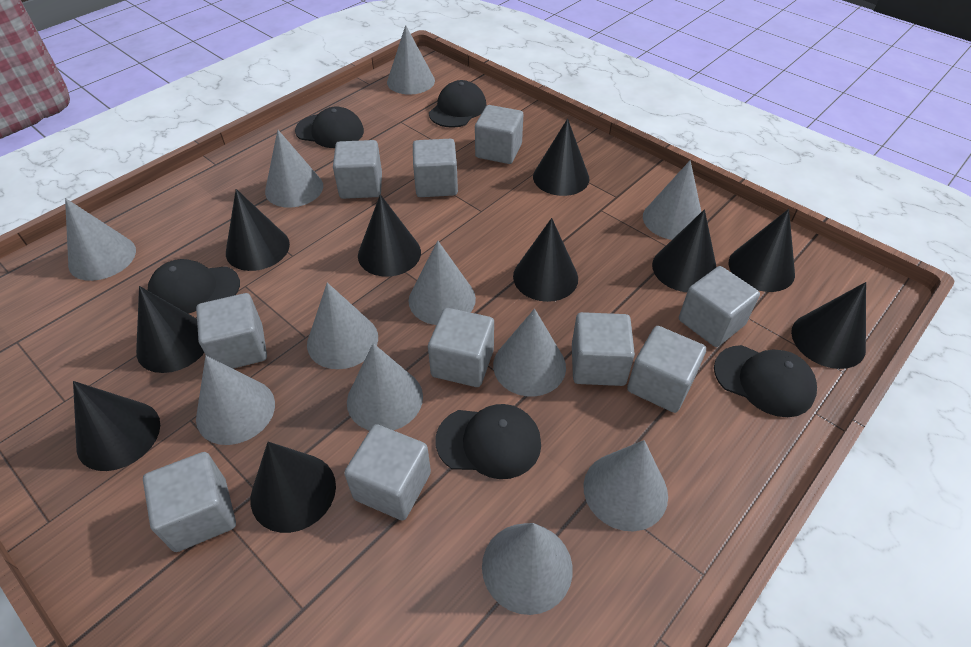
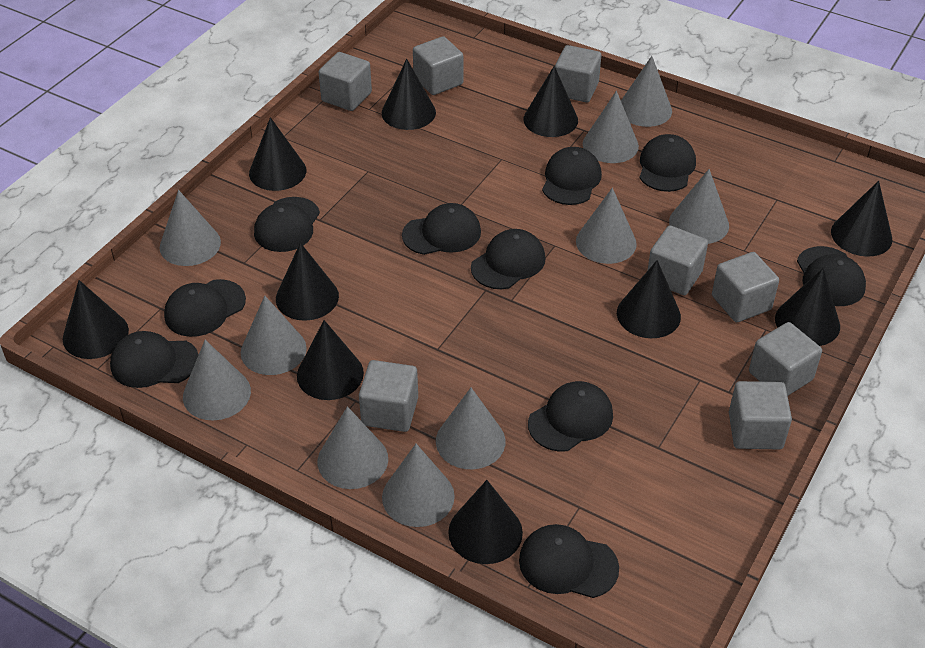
black cap: 5 -> 10
grey cone: 11 -> 10
grey cube: 10 -> 8

